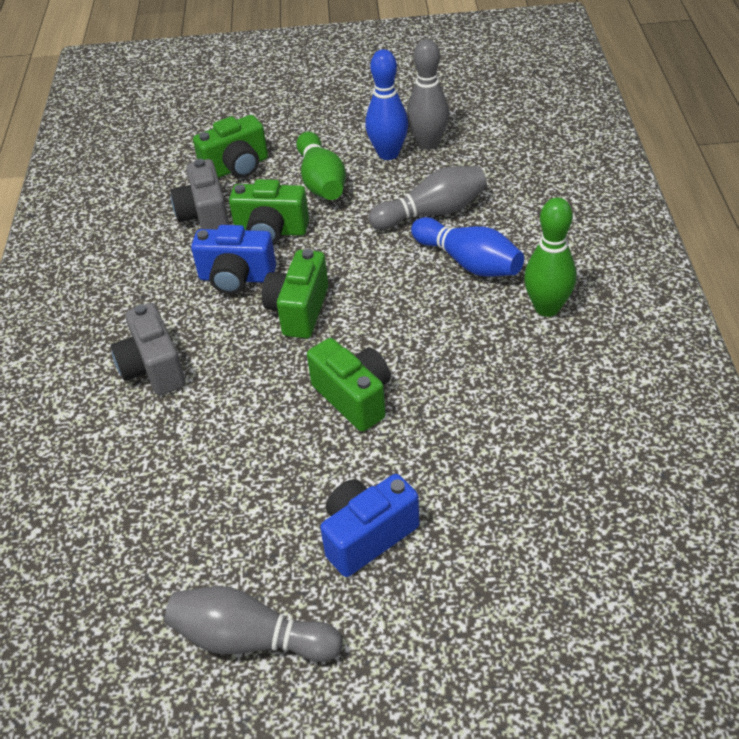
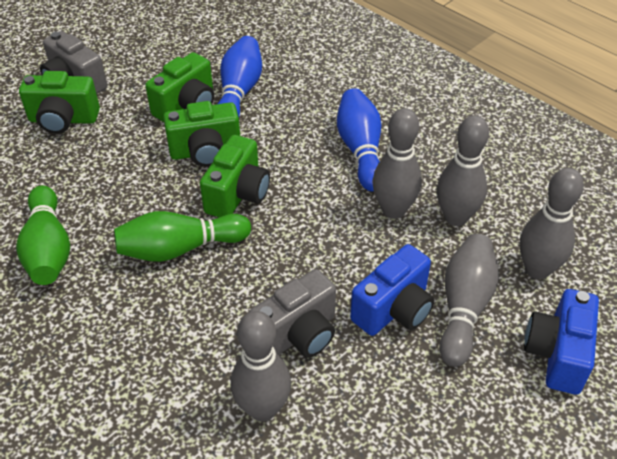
grey bowling pin: 3 -> 5

